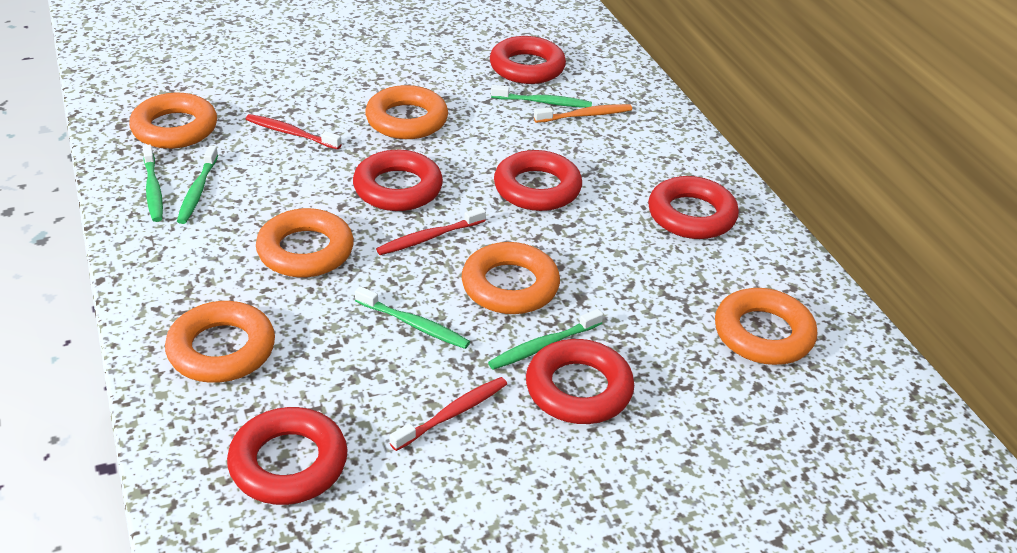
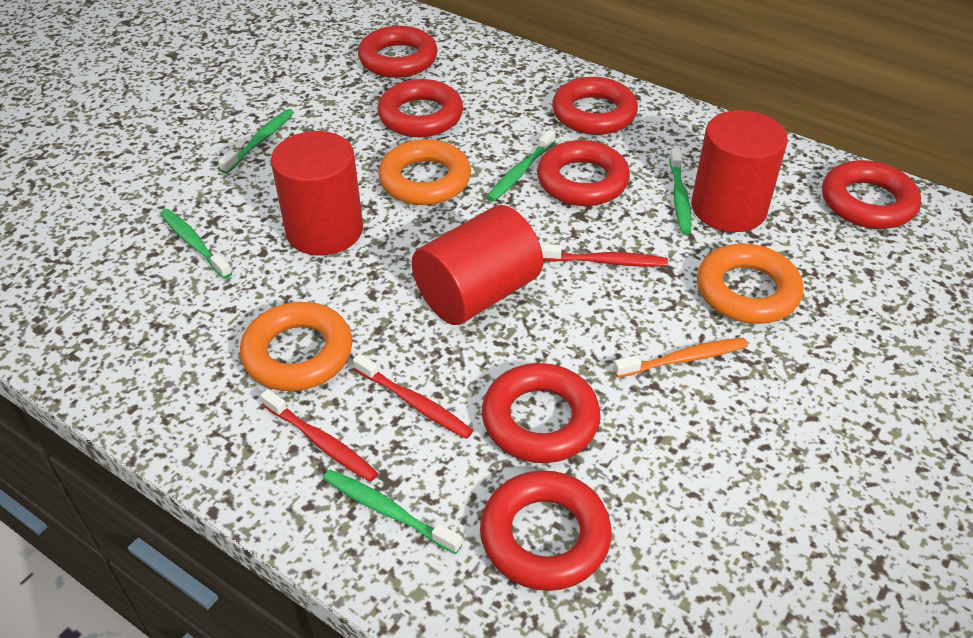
orange ring: 6 -> 3
red cylinder: 0 -> 3
red ring: 6 -> 7

